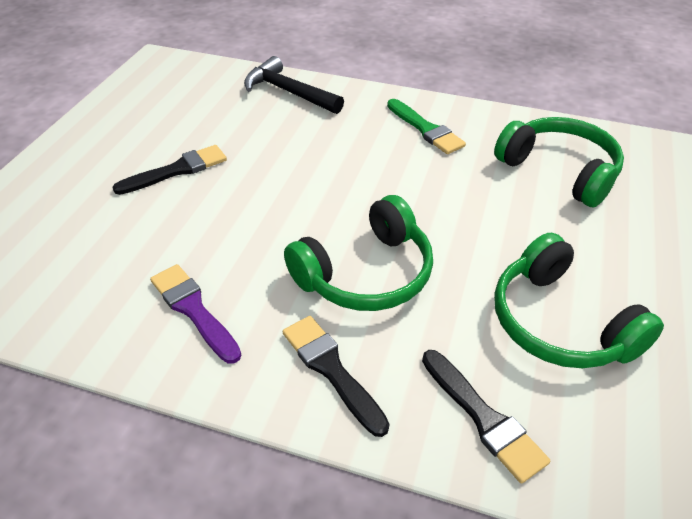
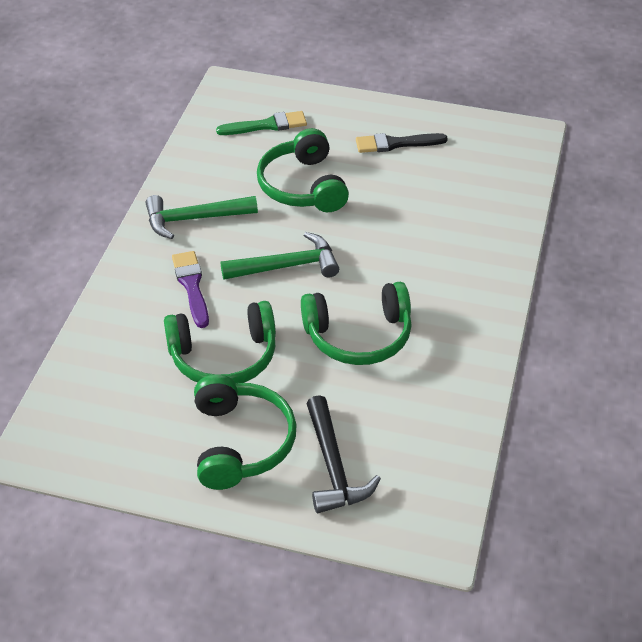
black brush: 3 -> 1
green hammer: 0 -> 2
green headphones: 3 -> 4

